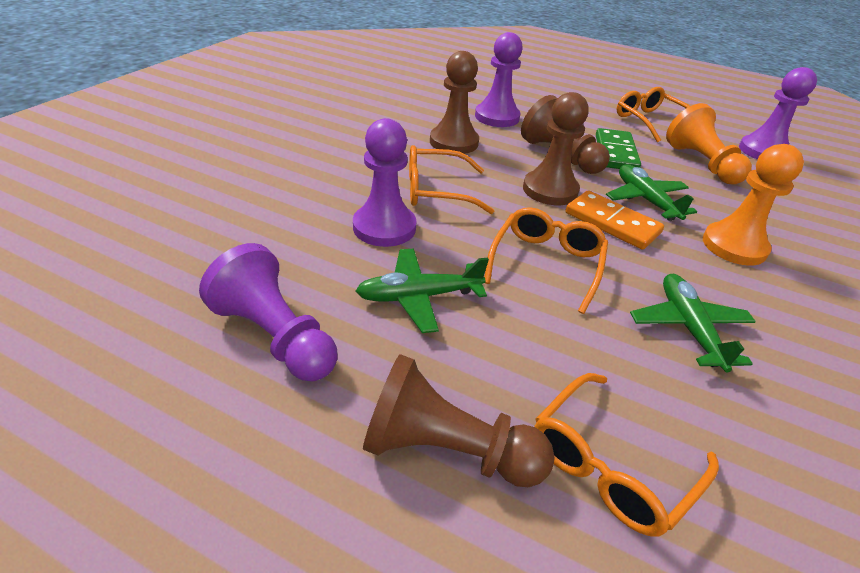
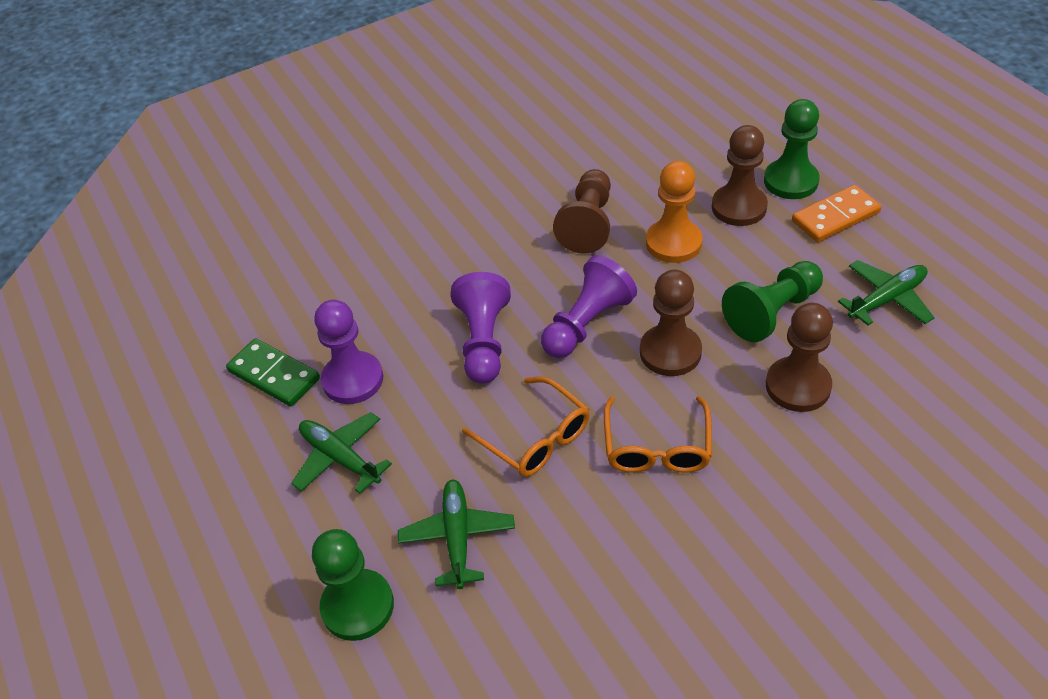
green pawn: 0 -> 3
orange glasses: 4 -> 2
orange pawn: 2 -> 1
purple pawn: 4 -> 3

